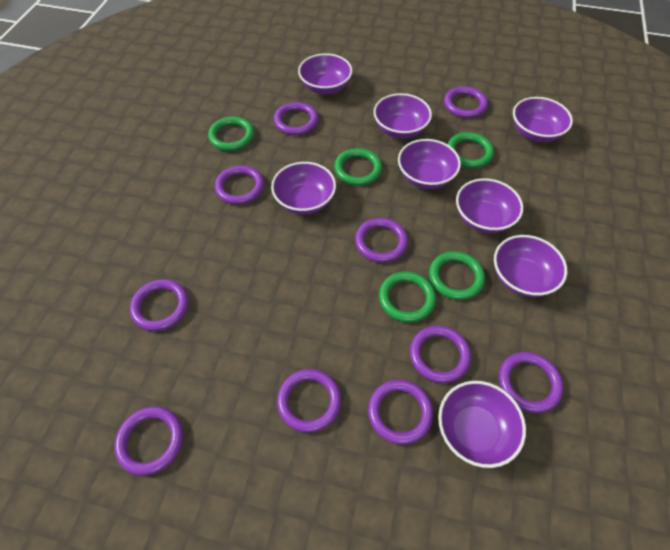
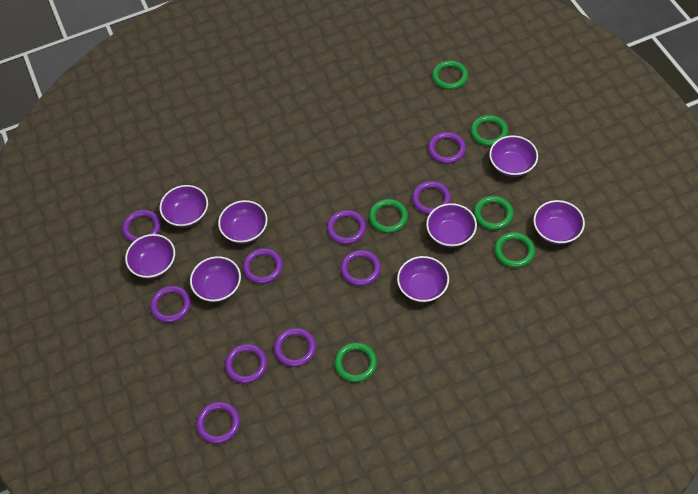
green ring: 5 -> 6

